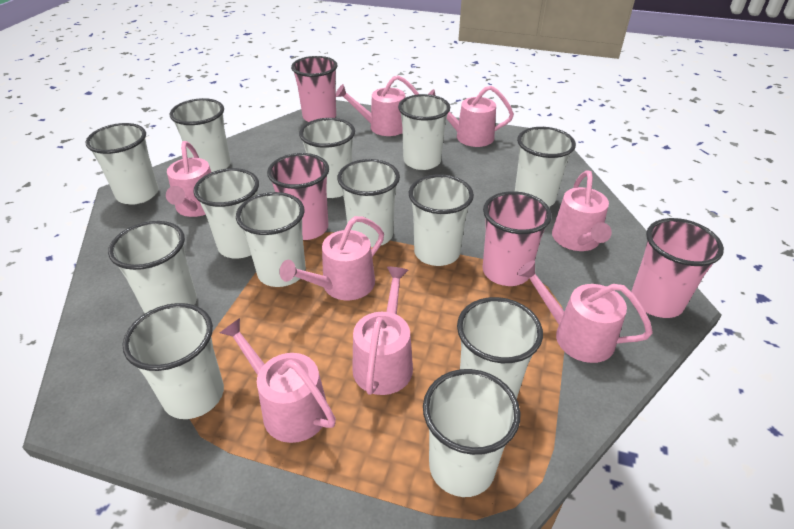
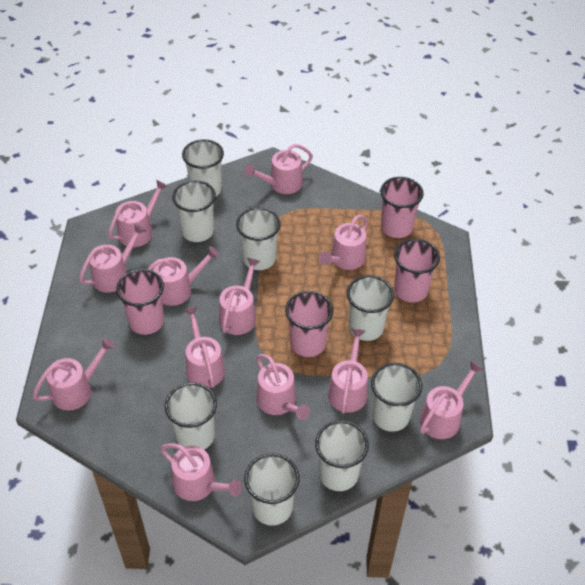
pink watering can: 8 -> 12
white cup: 13 -> 8

